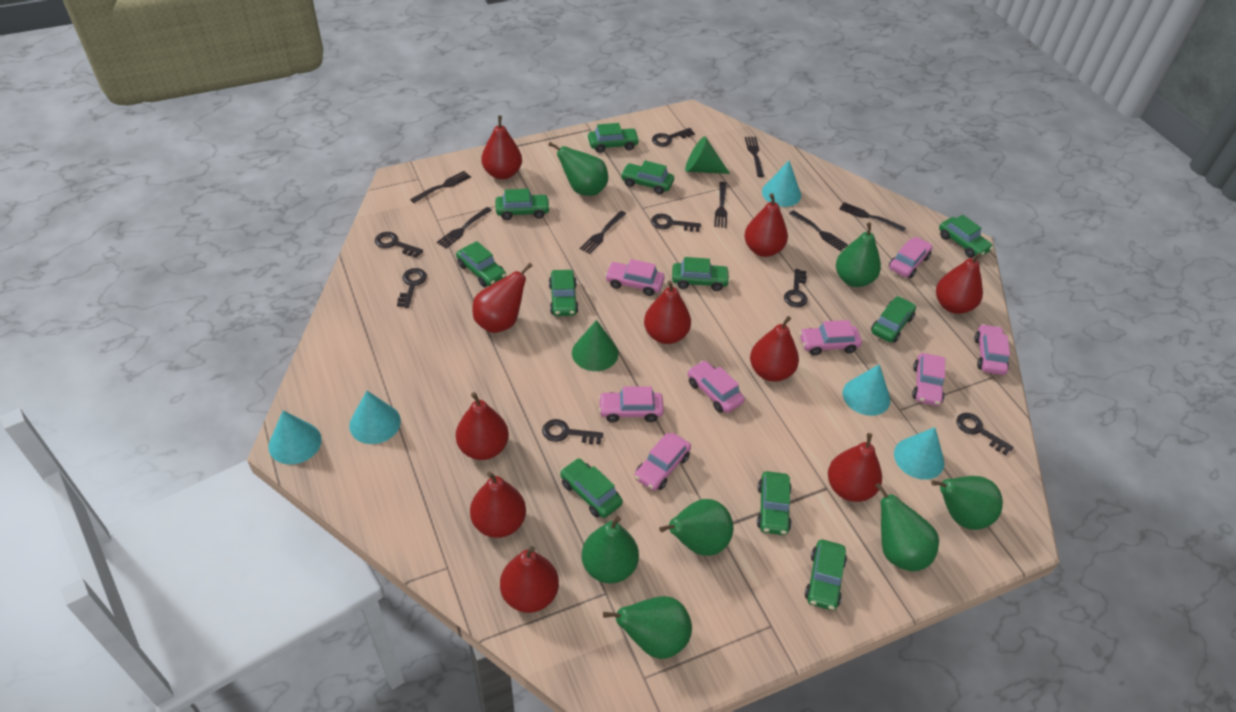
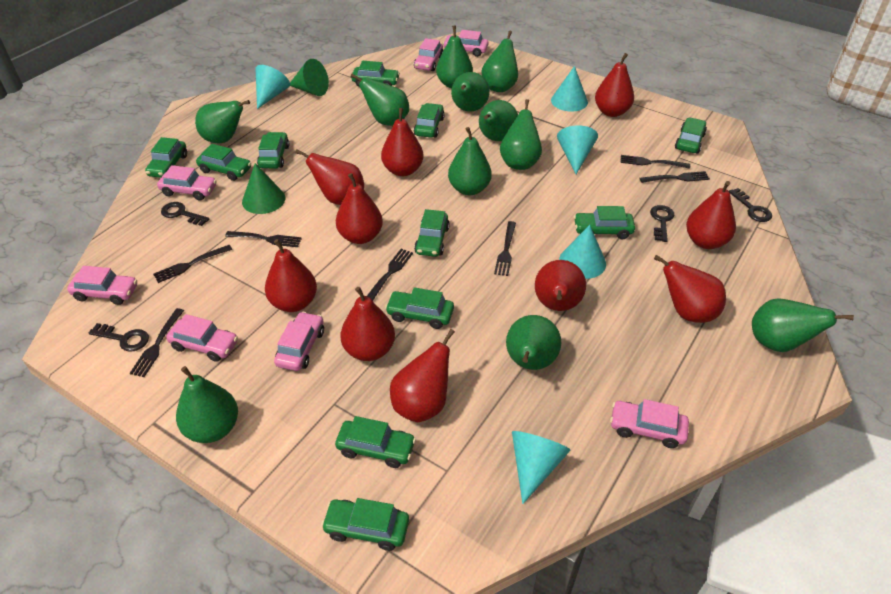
black key: 7 -> 4
green pear: 7 -> 11
pink car: 8 -> 7

